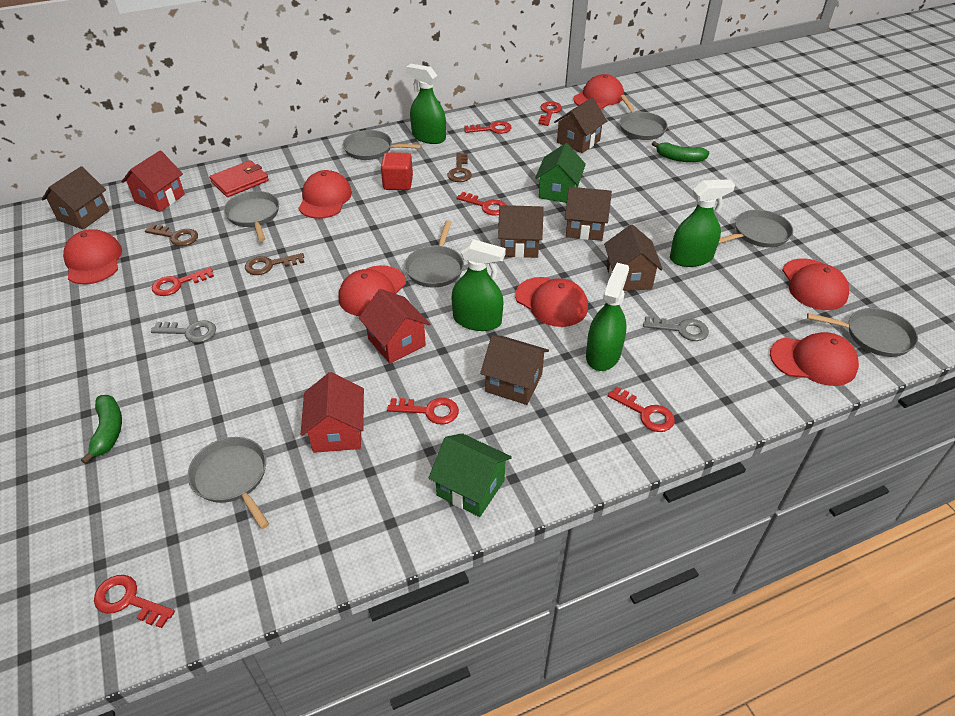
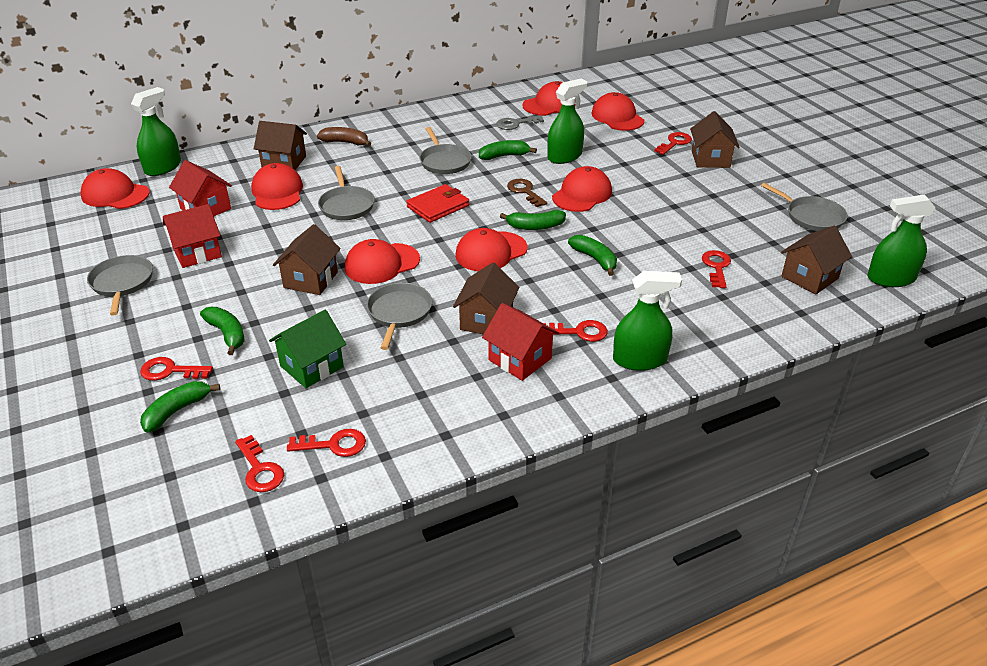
brown banana: 0 -> 1
brown house: 6 -> 5
brown key: 3 -> 1
green banana: 2 -> 5
green house: 2 -> 1
grey key: 2 -> 1
grey pan: 7 -> 5
red cube: 1 -> 0
red key: 7 -> 6

